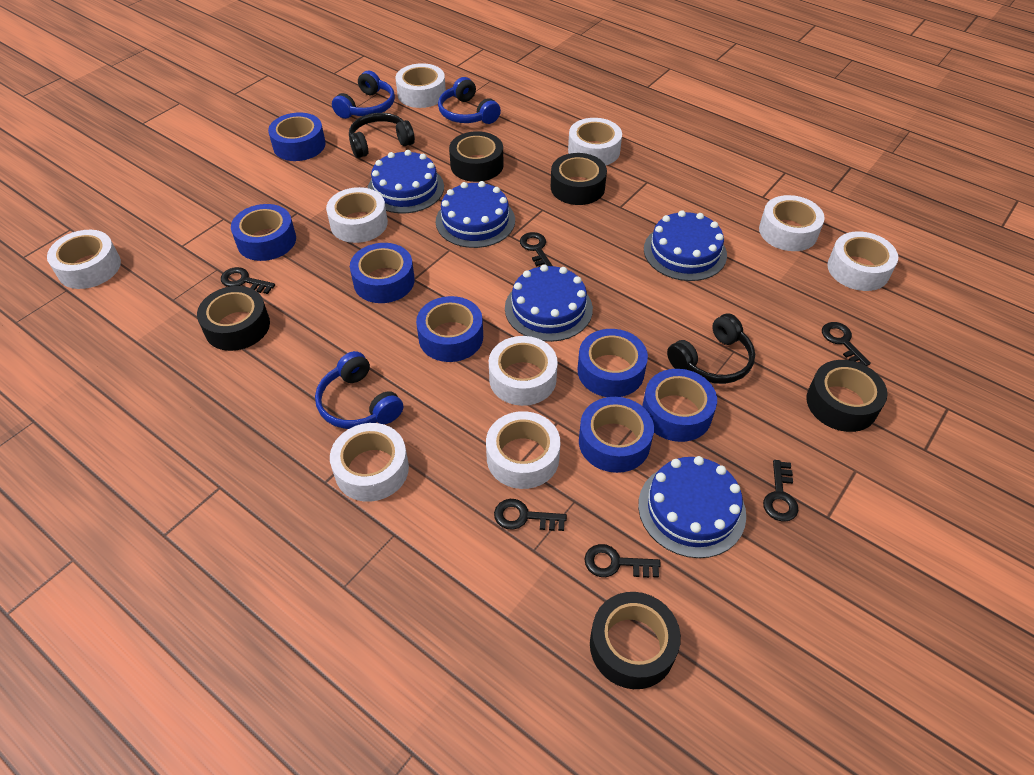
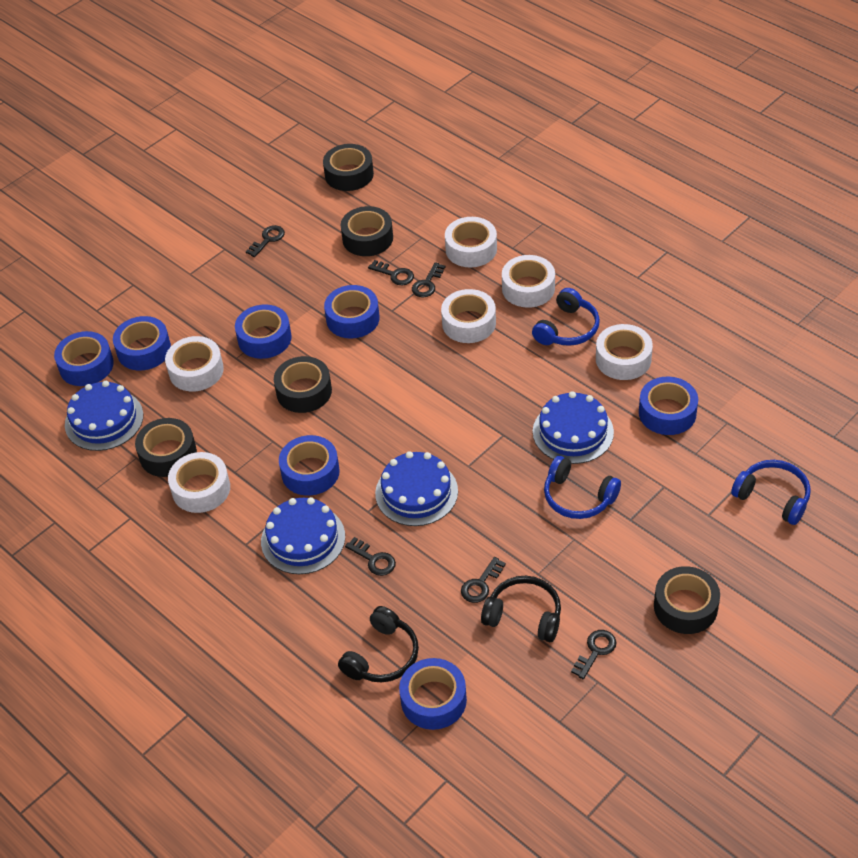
blue cake: 5 -> 4
white tape: 9 -> 6

